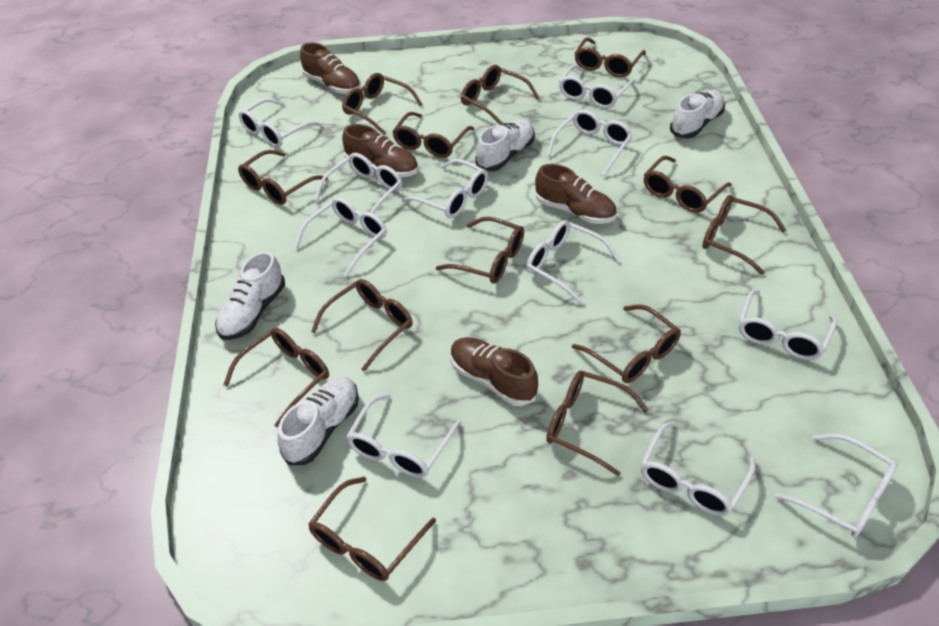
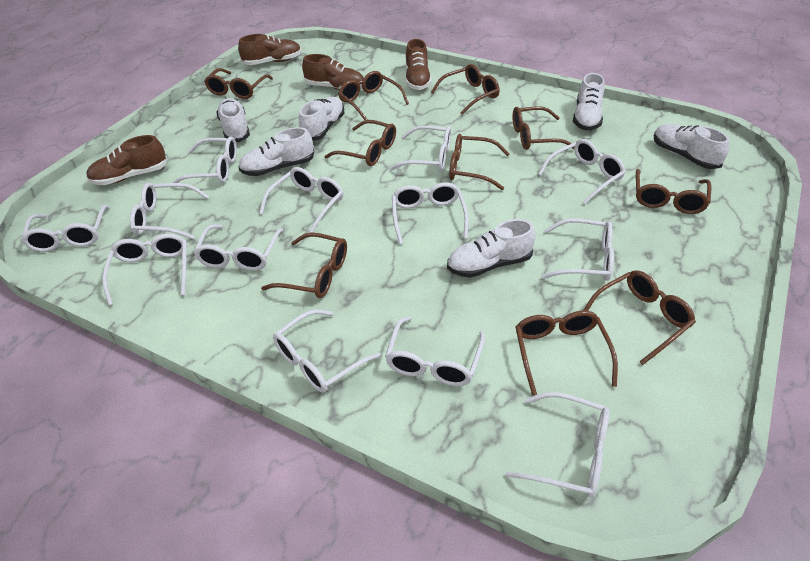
brown glasses: 13 -> 10
white glasses: 11 -> 13
white shoe: 4 -> 6

